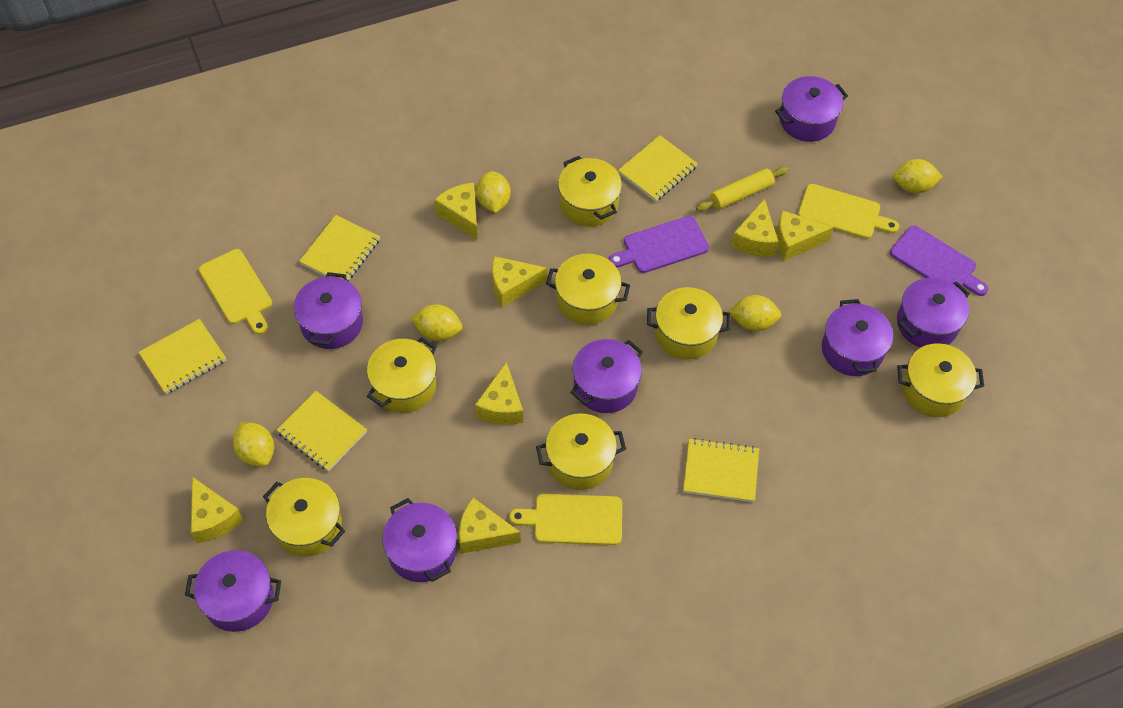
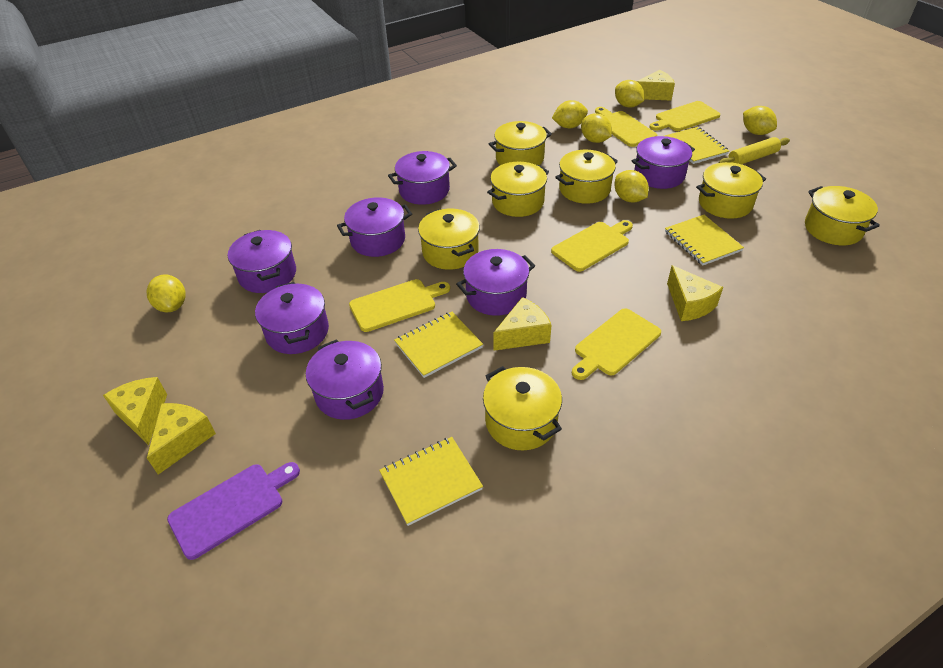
purple cutting board: 2 -> 1
yellow cheese: 7 -> 5
yellow cutting board: 3 -> 5
yellow lemon: 5 -> 6
yellow notebook: 5 -> 4

